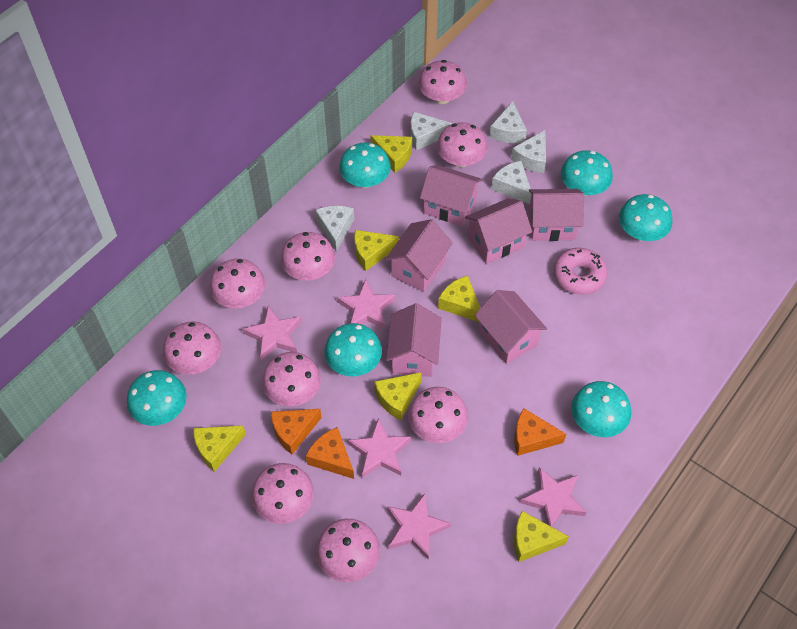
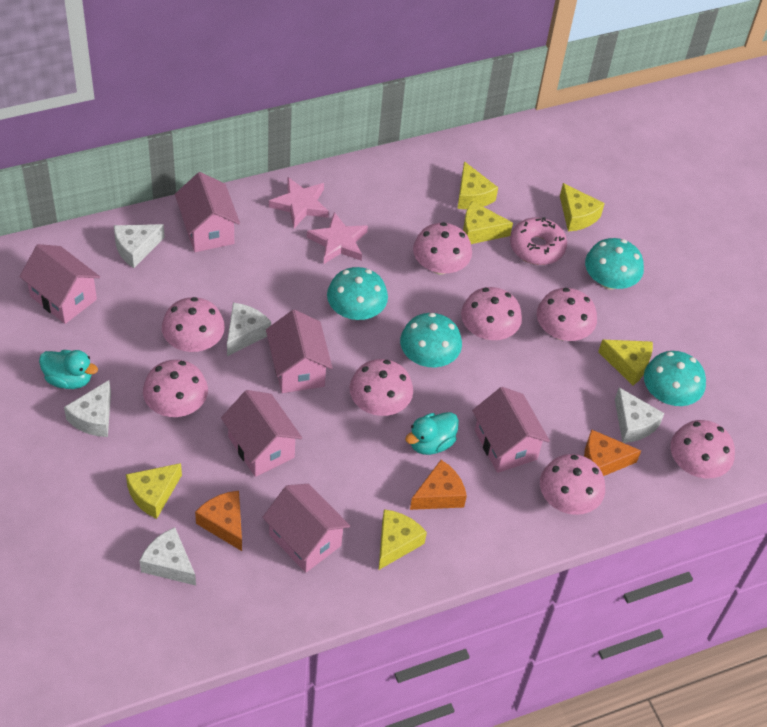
pink mushroom: 9 -> 8
pink star: 5 -> 2
turquoise duck: 0 -> 2
turquoise mushroom: 6 -> 4

